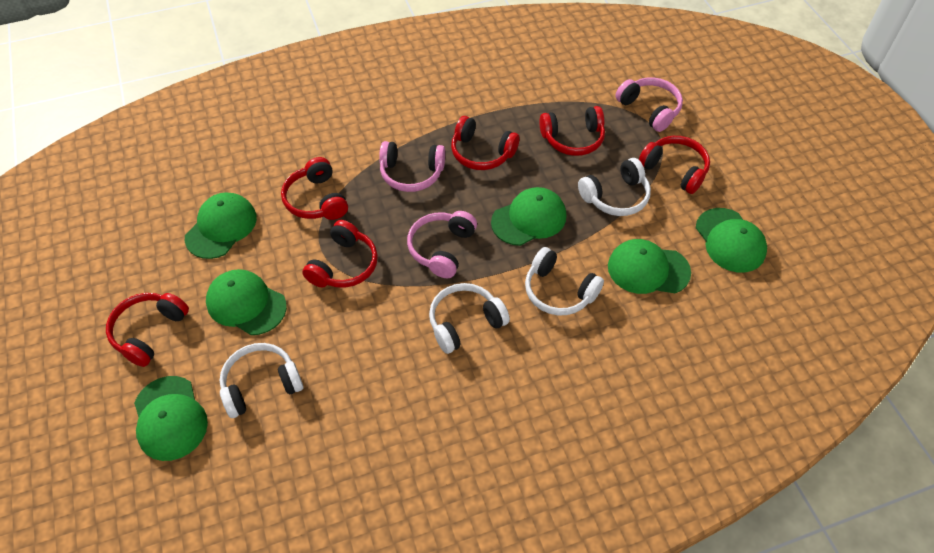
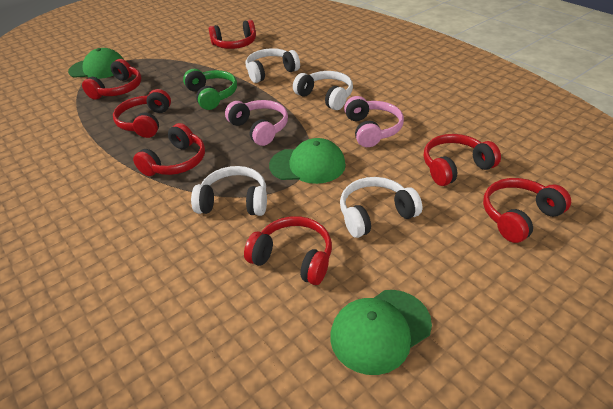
green cap: 6 -> 3
green headphones: 0 -> 1
pink headphones: 3 -> 2
red headphones: 6 -> 7

